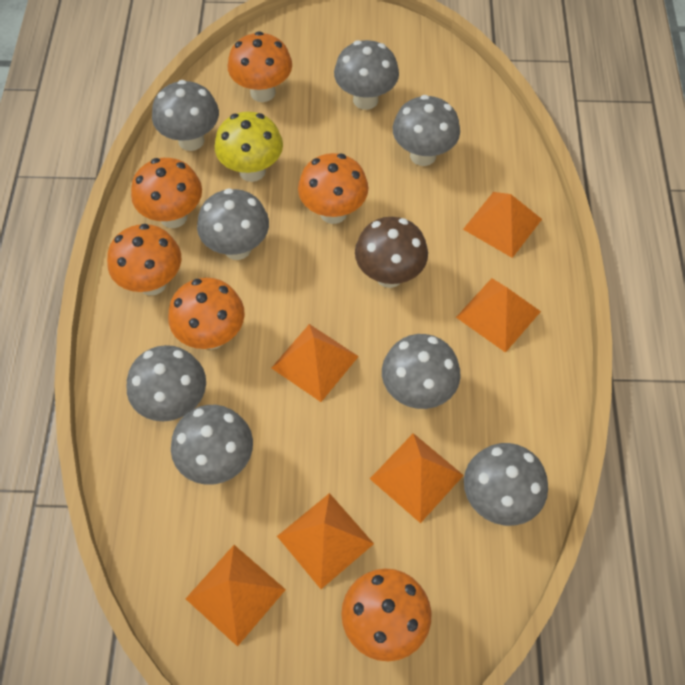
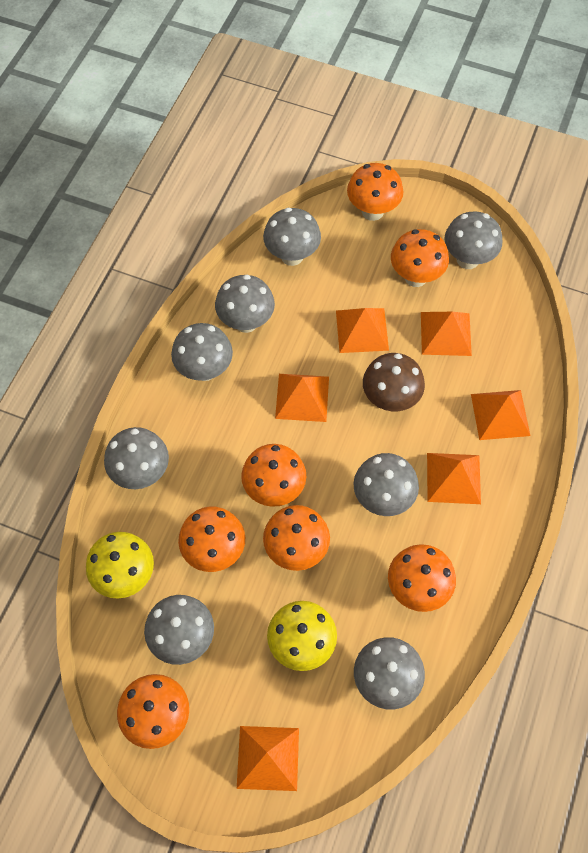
orange mushroom: 6 -> 7
yellow mushroom: 1 -> 2

